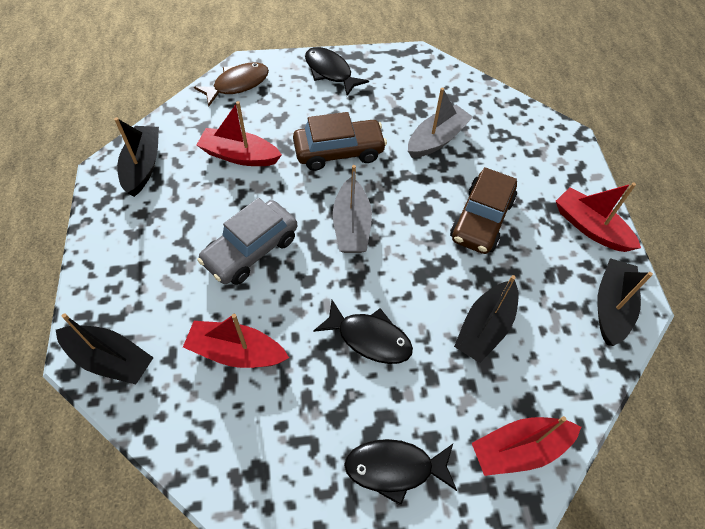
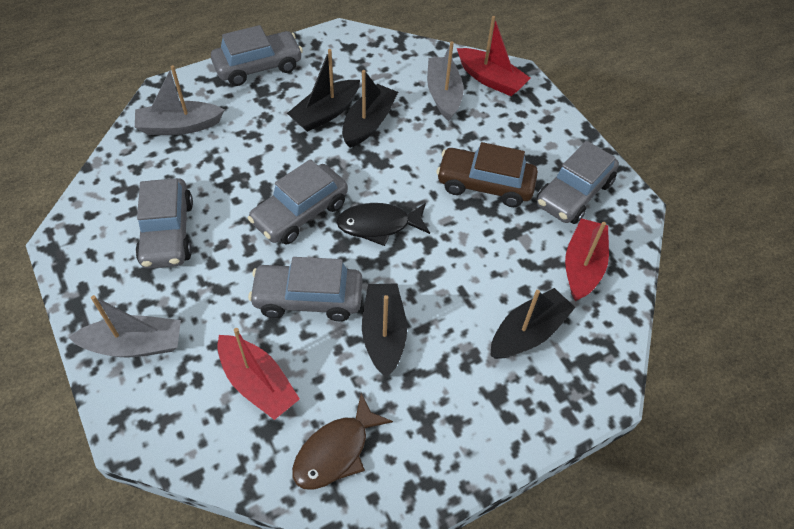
black fish: 3 -> 1
brown car: 2 -> 1
grey boat: 2 -> 3
grey car: 1 -> 5
red boat: 4 -> 3

